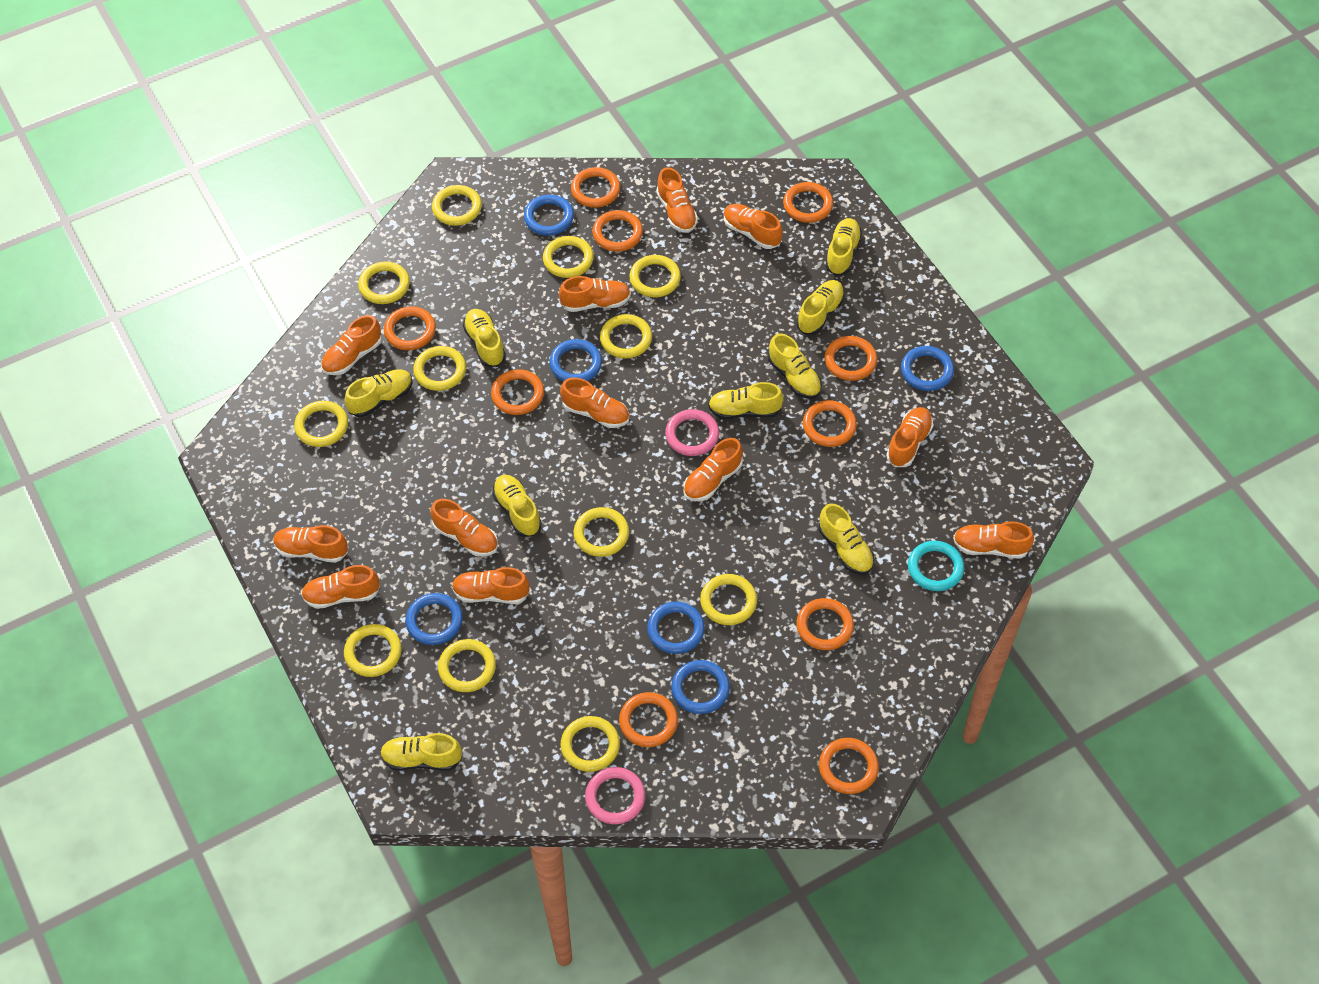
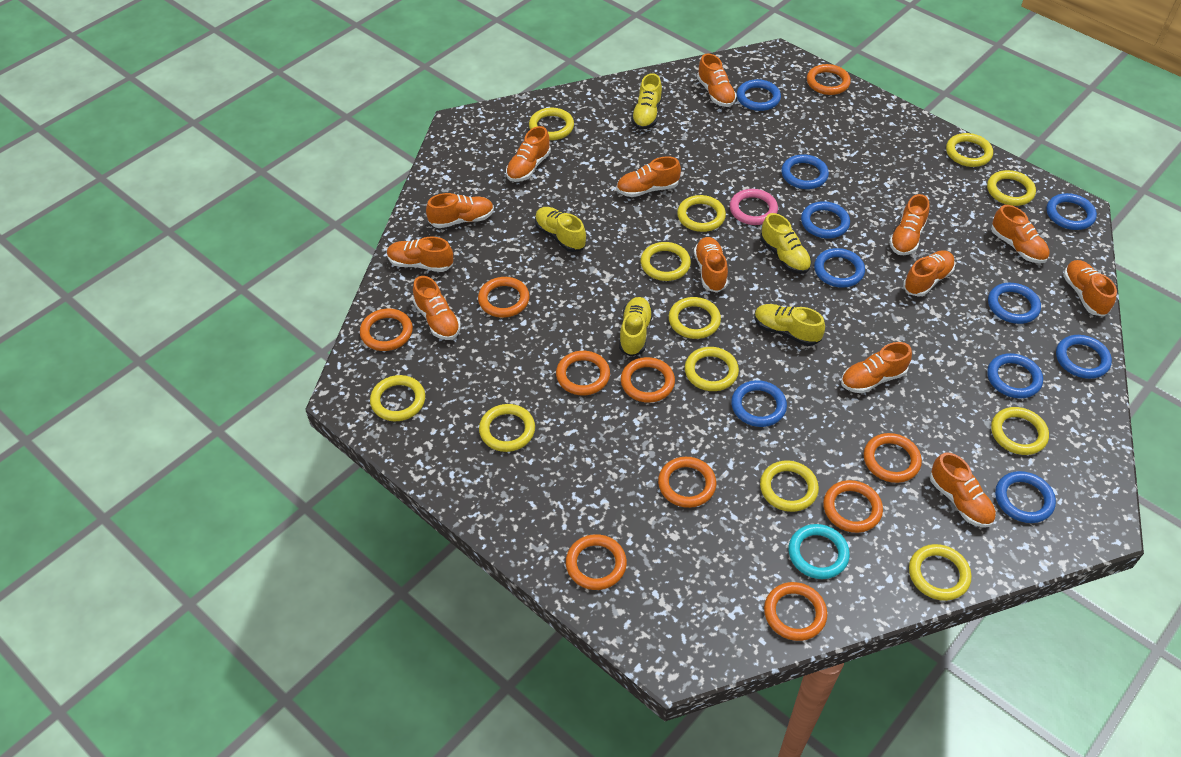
blue ring: 6 -> 10
orange shoe: 12 -> 13
pink ring: 2 -> 1
yellow shoe: 9 -> 5

